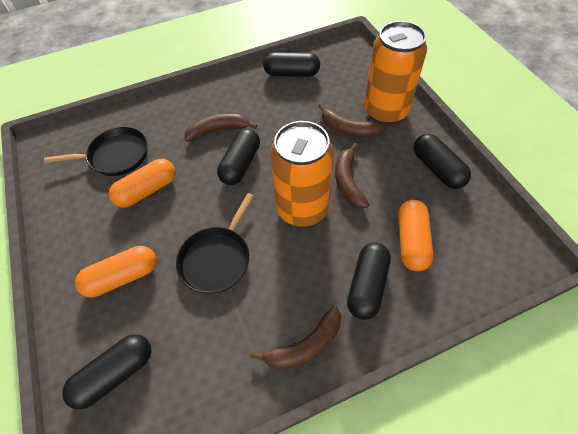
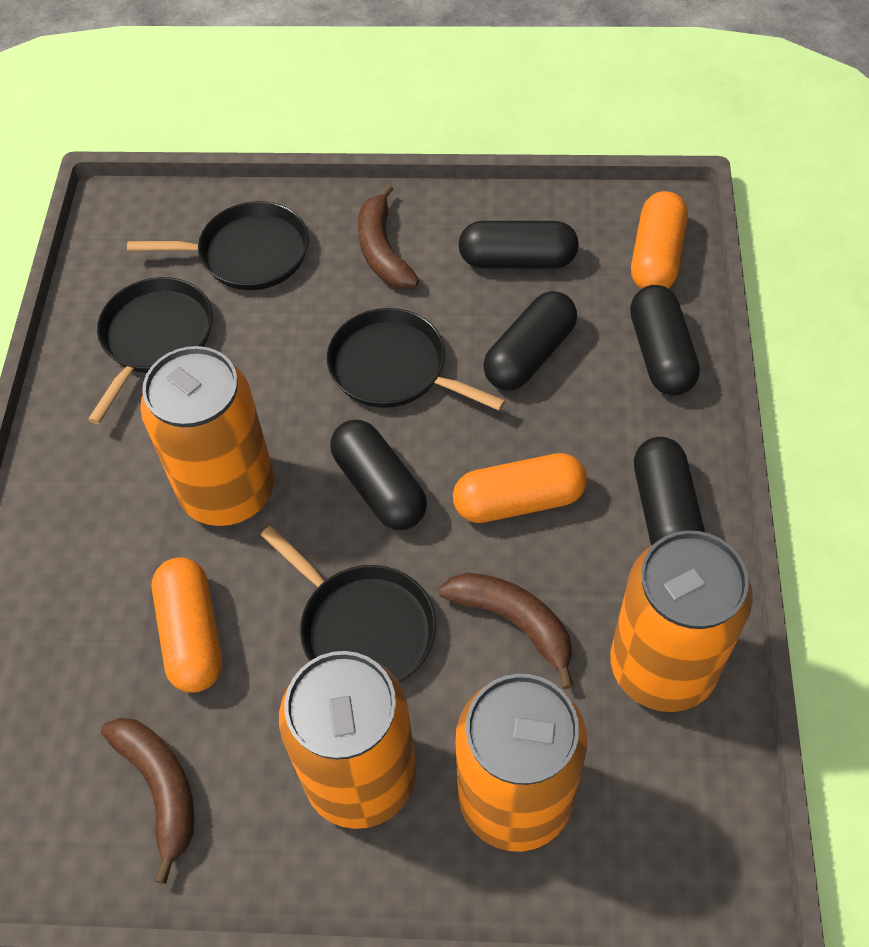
black pan: 2 -> 4
brown banana: 4 -> 3
orange can: 2 -> 4

